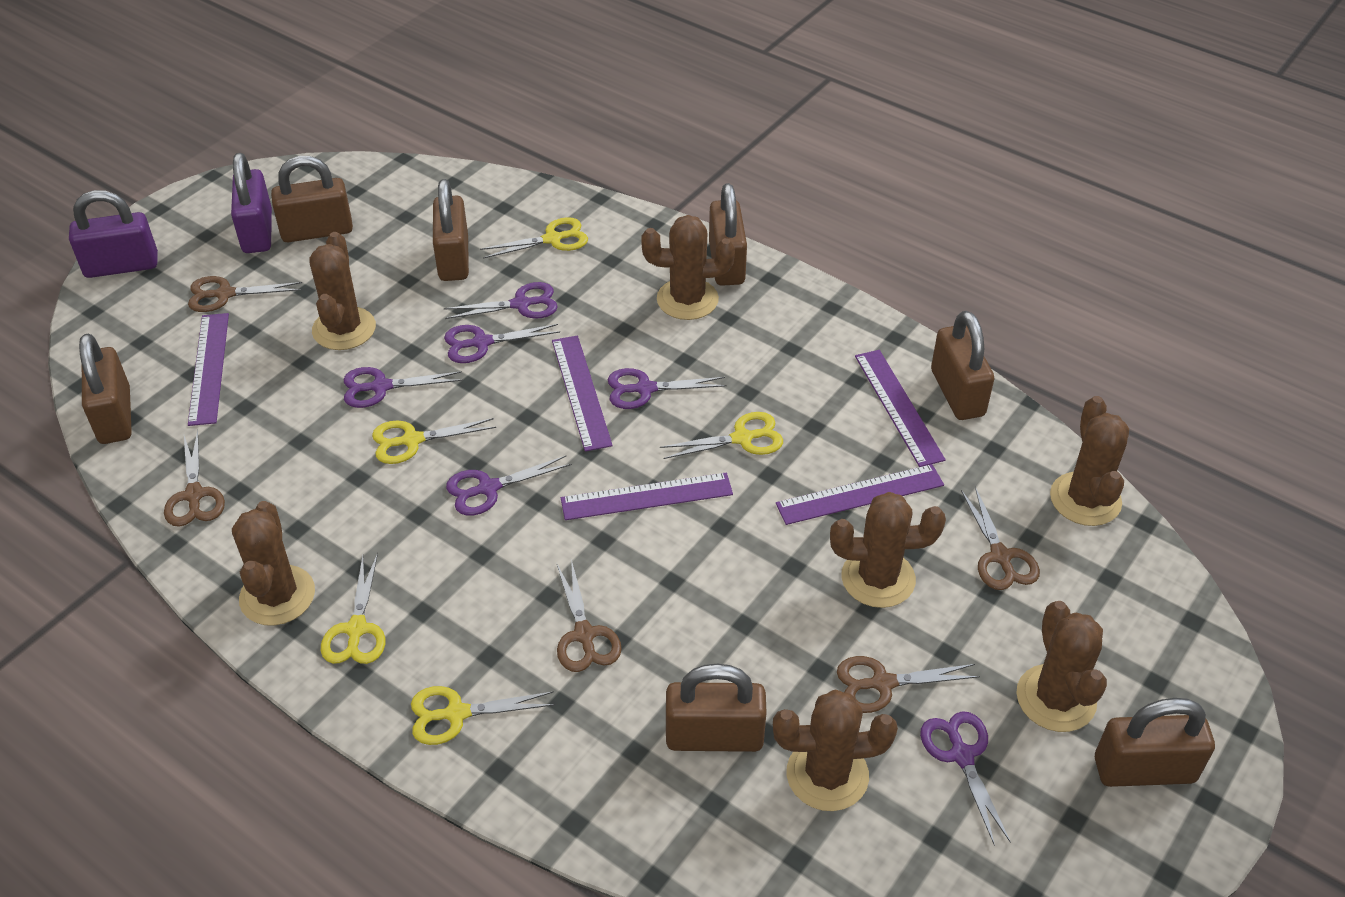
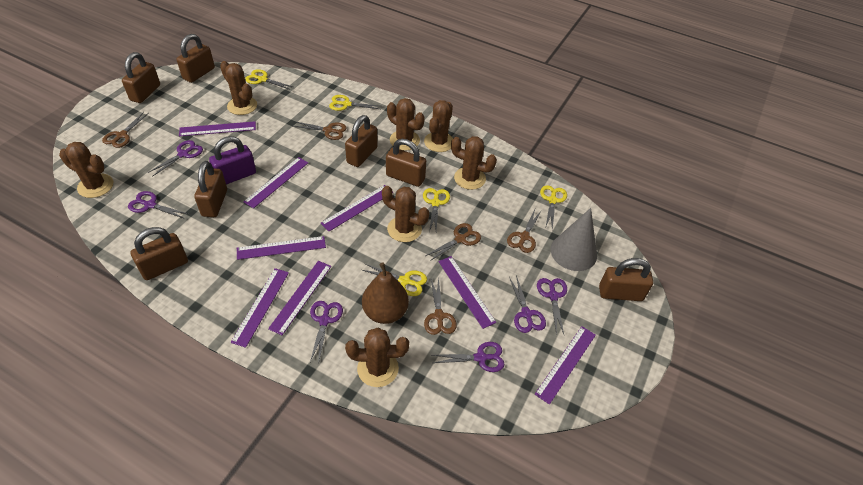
brown pear: 0 -> 1
grey cone: 0 -> 1
purple padlock: 2 -> 1
purple ruler: 5 -> 8

